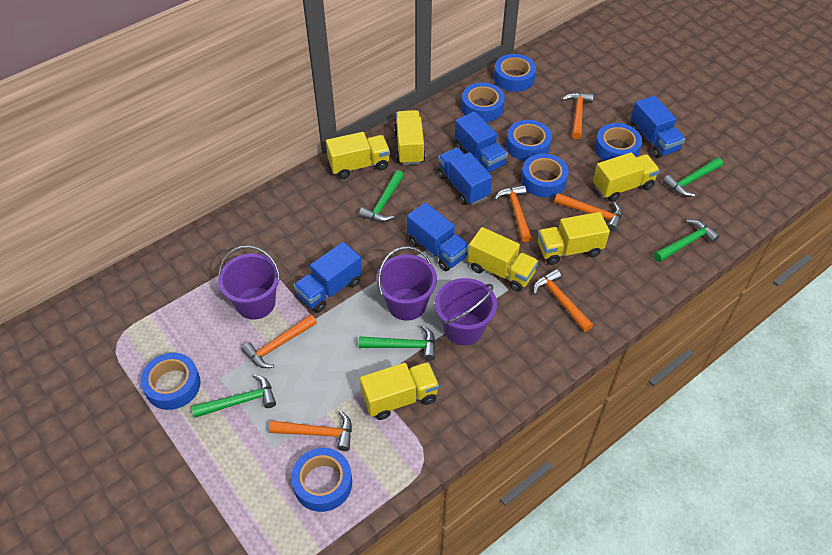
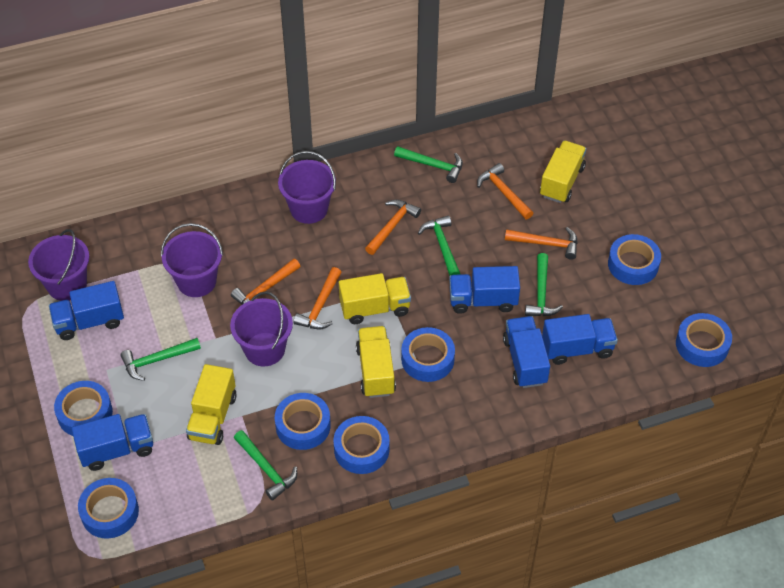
orange hammer: 6 -> 5
purple bucket: 3 -> 4
yellow truck: 6 -> 4

